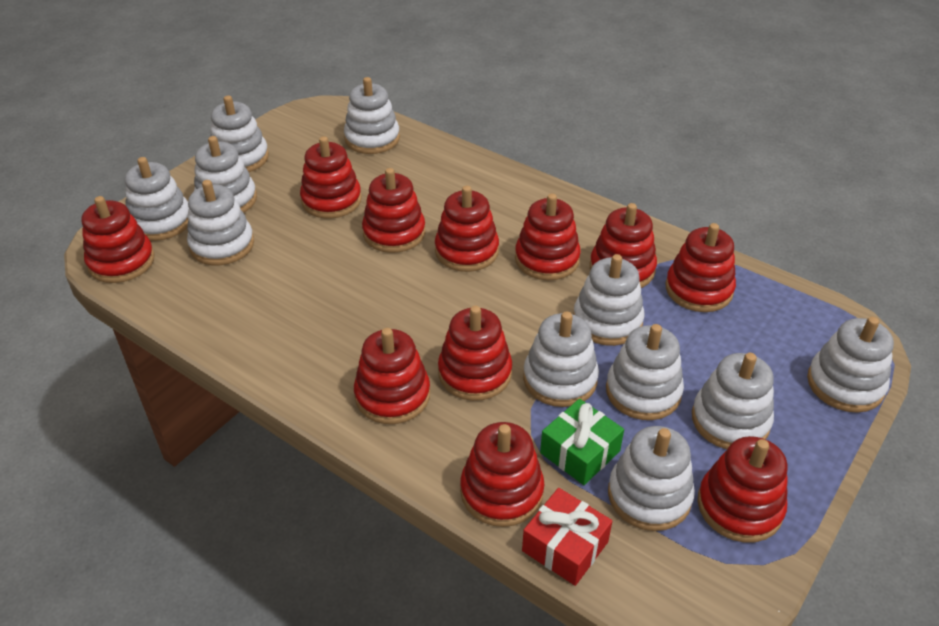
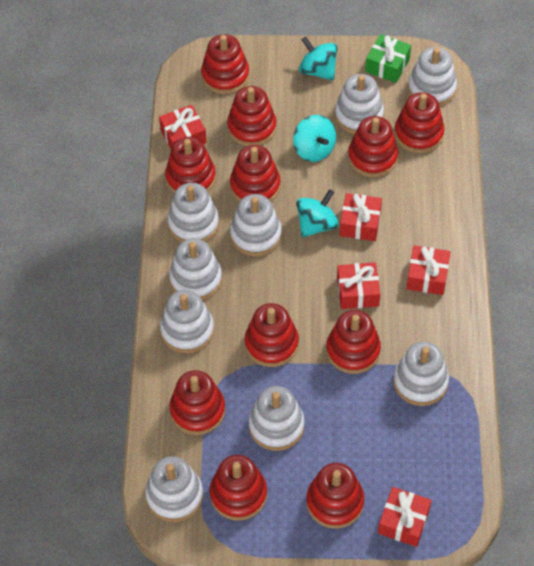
red gift: 1 -> 5
turquoise spinning top: 0 -> 3
white stacking toy: 11 -> 9

